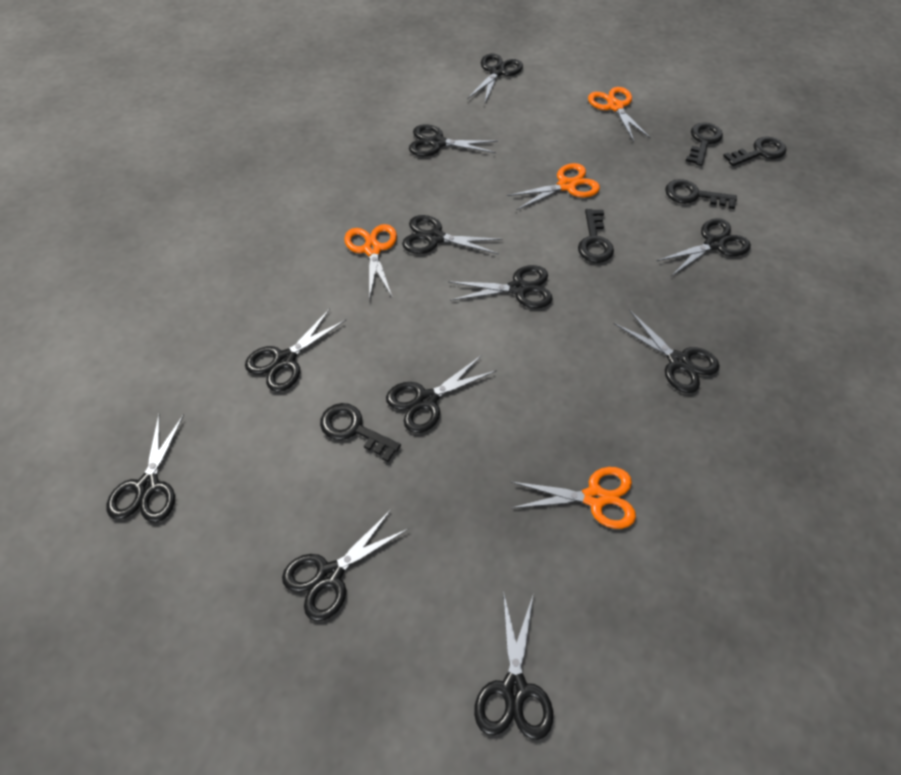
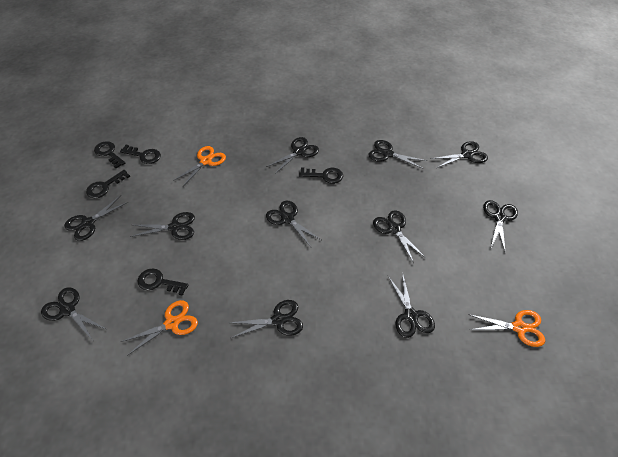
orange scissors: 4 -> 3

